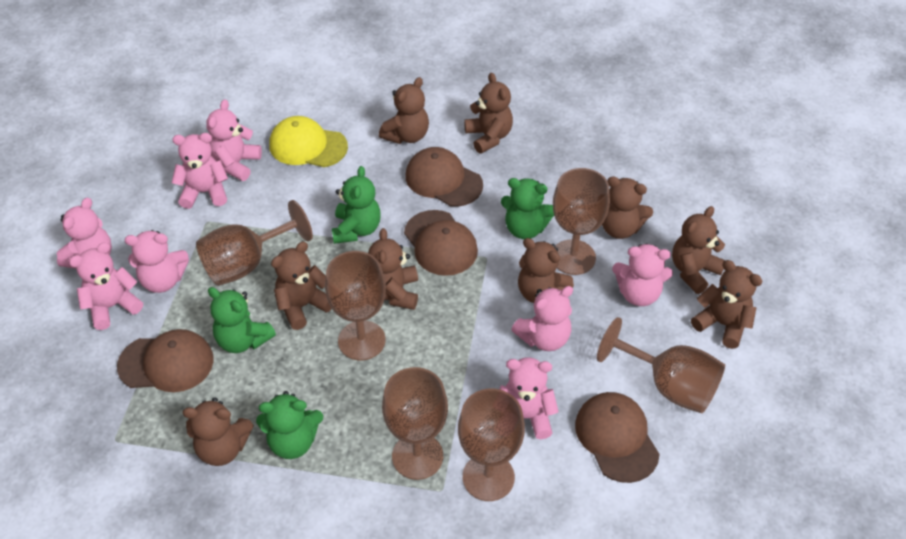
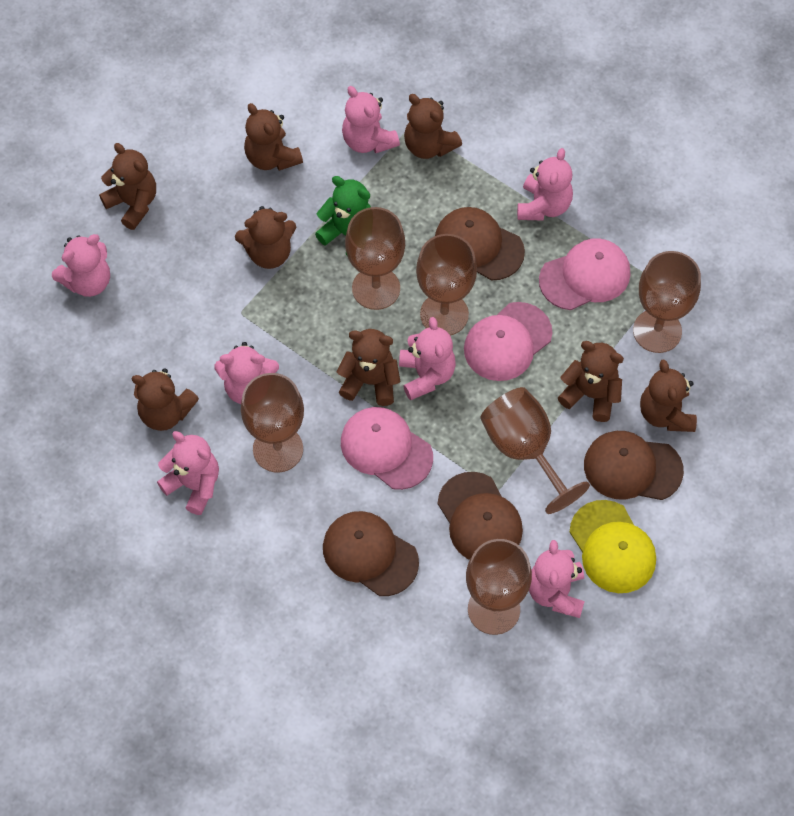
brown teddy bear: 9 -> 8
green teddy bear: 4 -> 1
pink cap: 0 -> 3
pink teddy bear: 8 -> 7

